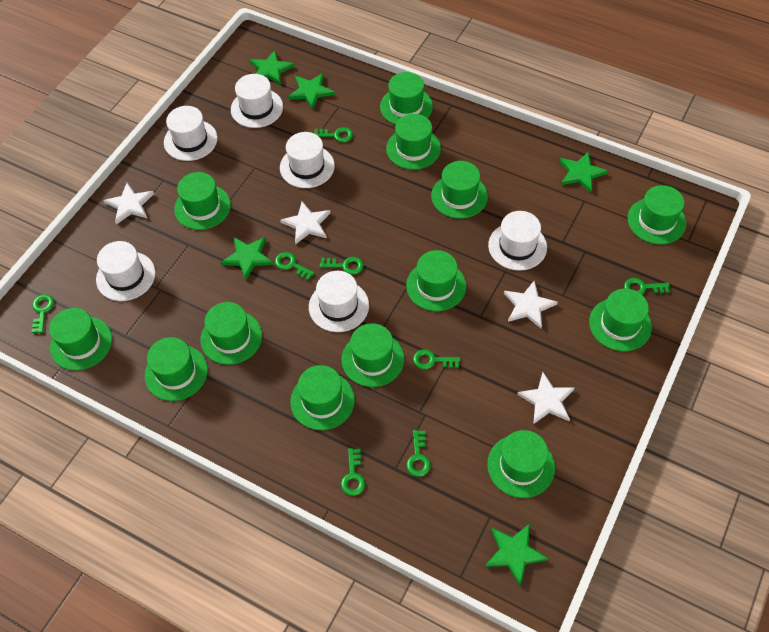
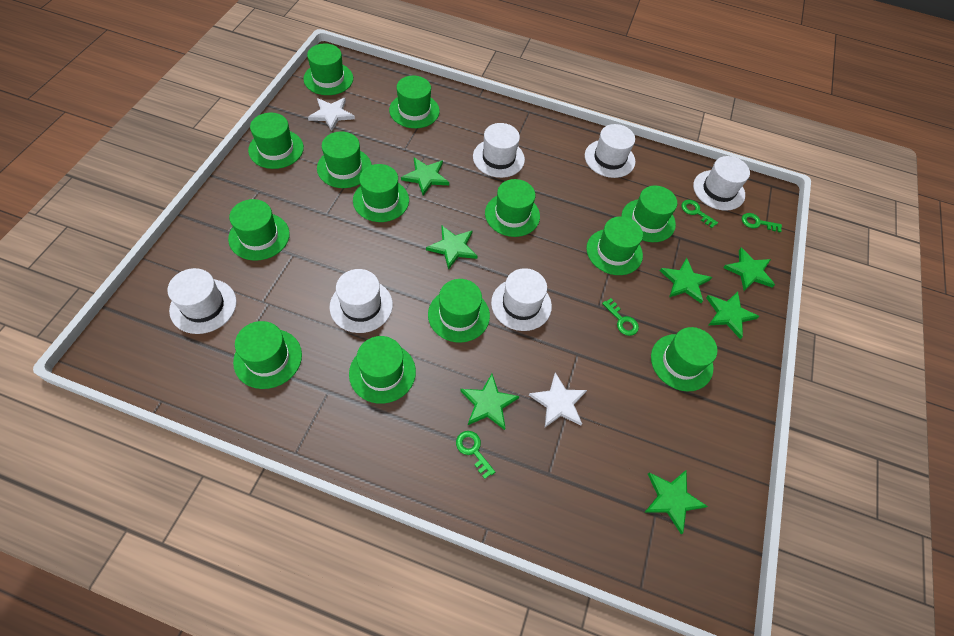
green key: 8 -> 4
green star: 5 -> 7
white star: 4 -> 2

